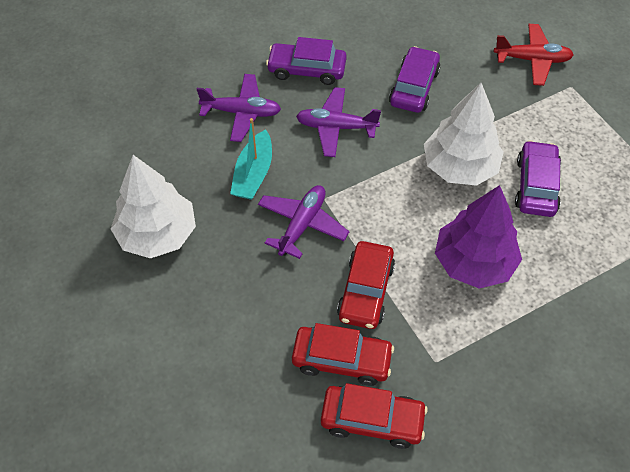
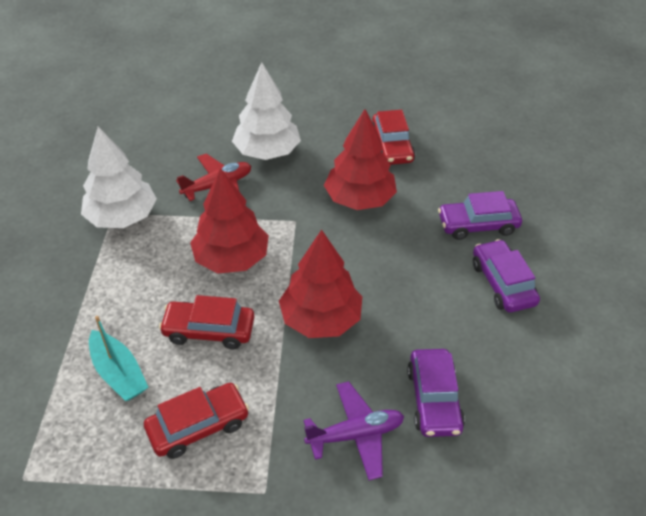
purple plane: 3 -> 1
purple tree: 1 -> 0
red tree: 0 -> 3

